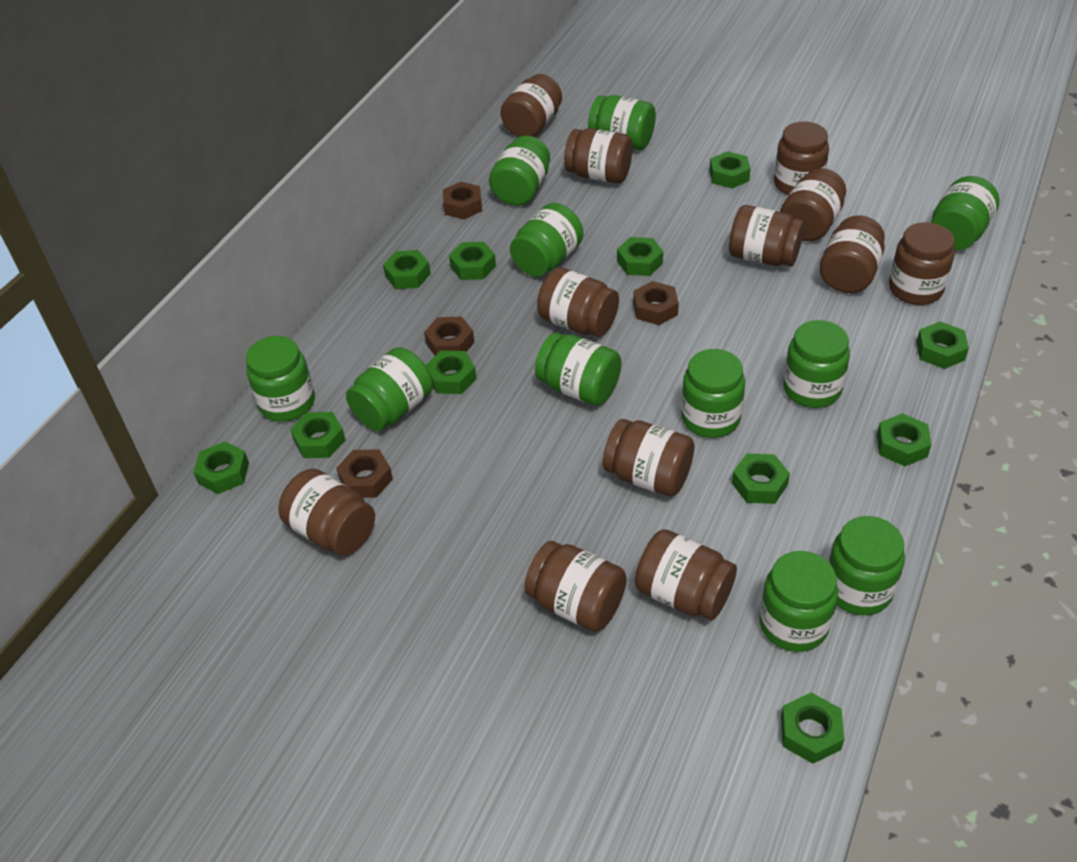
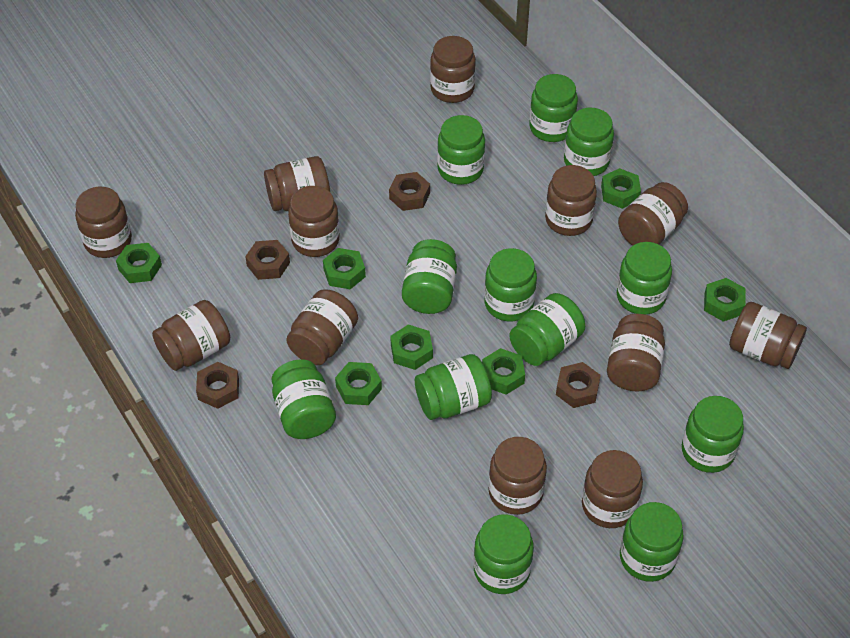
green jar: 11 -> 12
green nut: 11 -> 7

